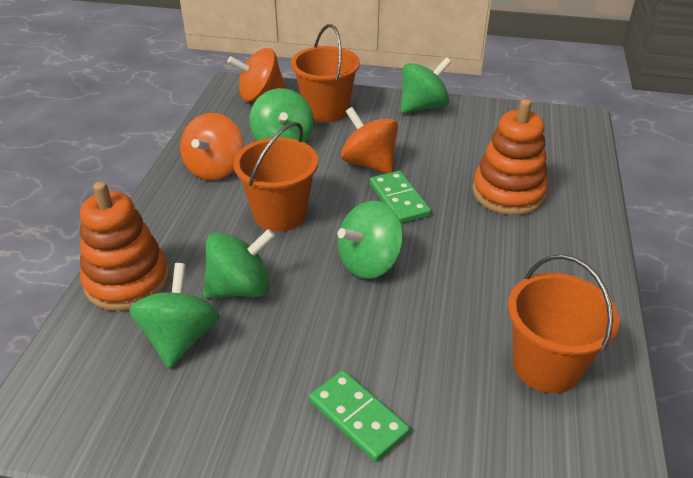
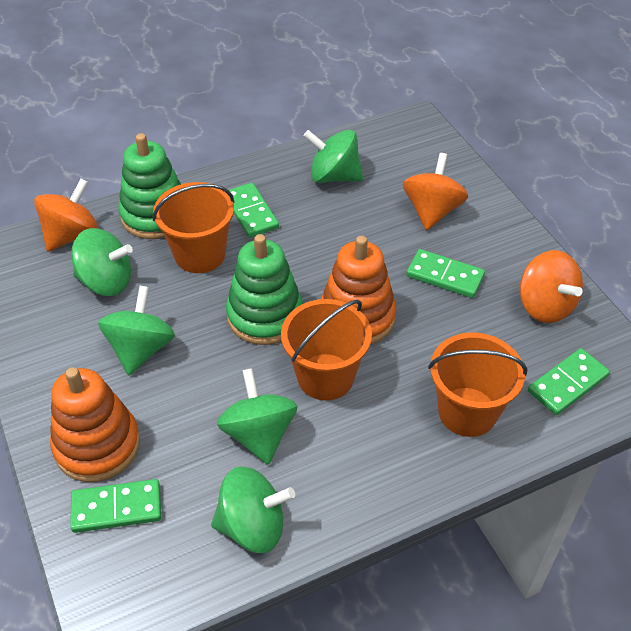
green domino: 2 -> 4
green stacking toy: 0 -> 2

